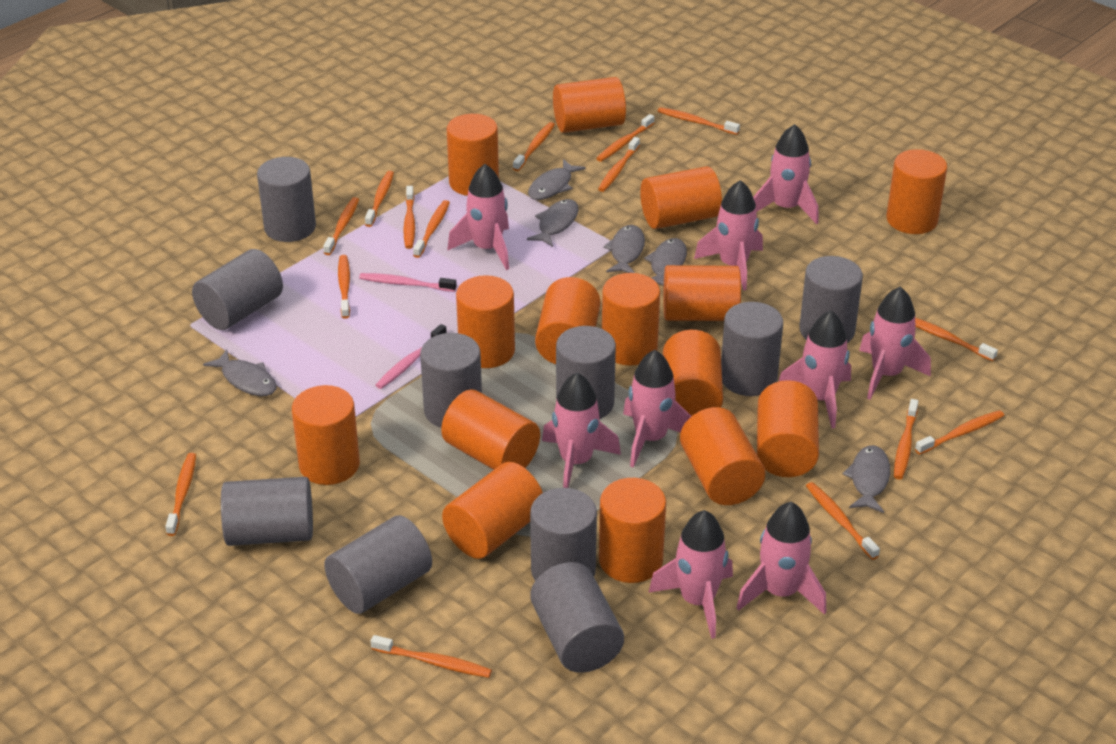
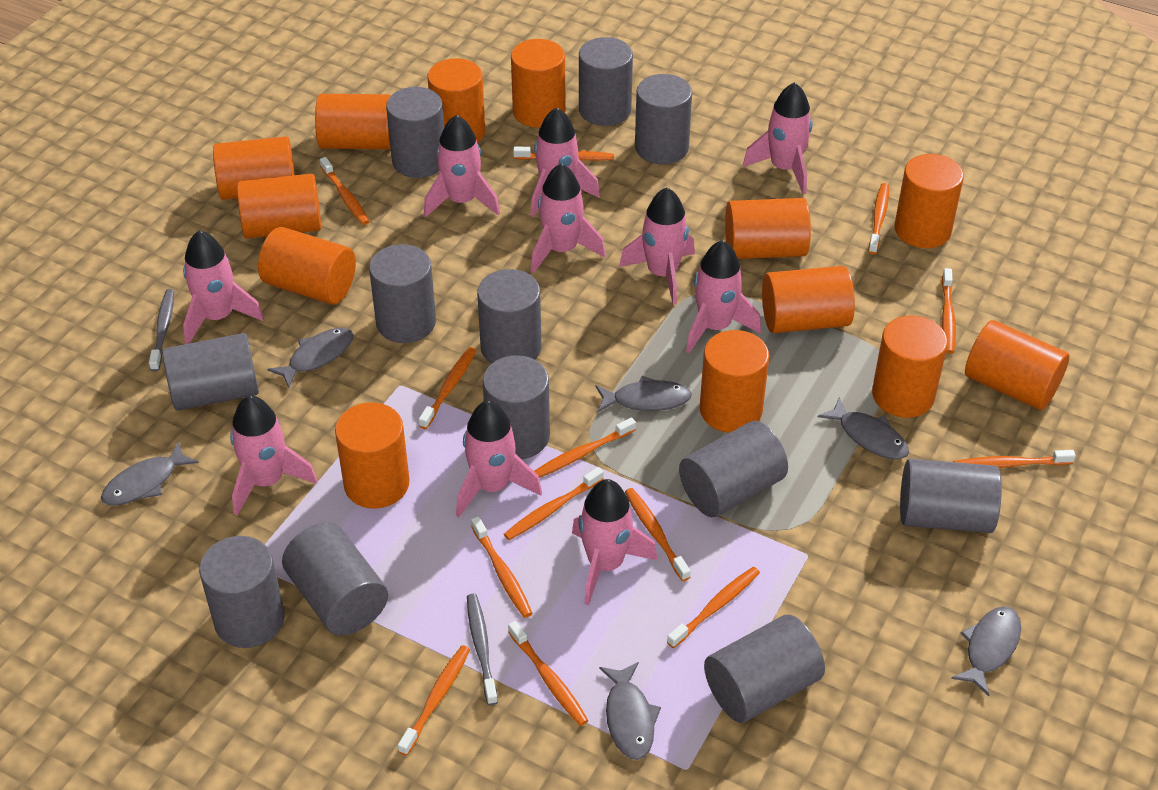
grey cylinder: 10 -> 12
grey toothbrush: 0 -> 2
orange cylinder: 15 -> 13
orange toothbrush: 15 -> 13
pink rocket: 9 -> 10
pink toothbrush: 2 -> 0

